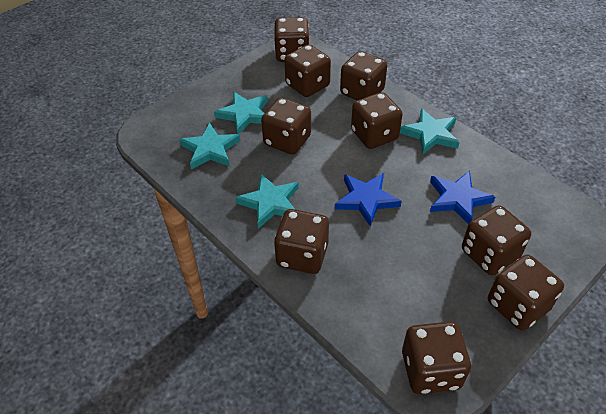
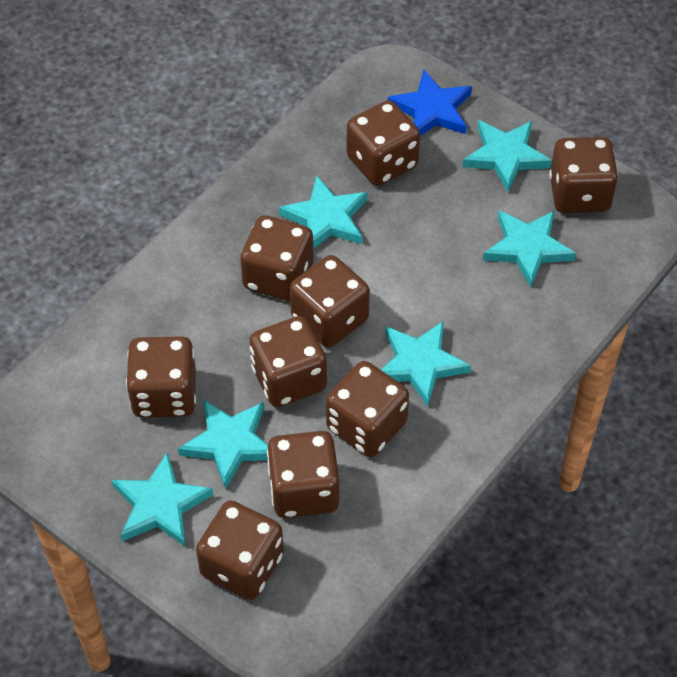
blue star: 2 -> 1
turquoise star: 4 -> 6

